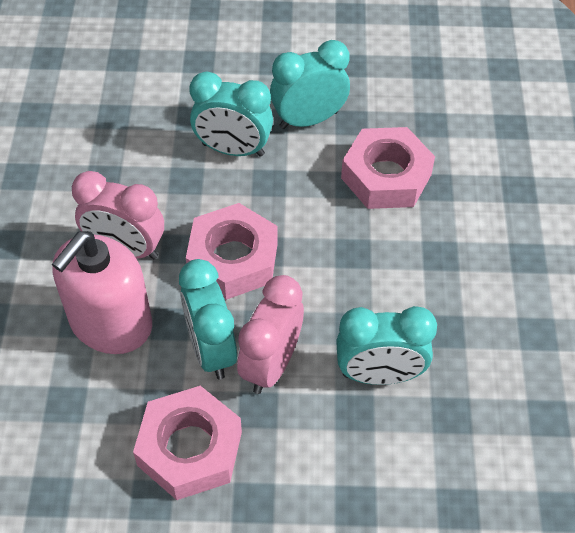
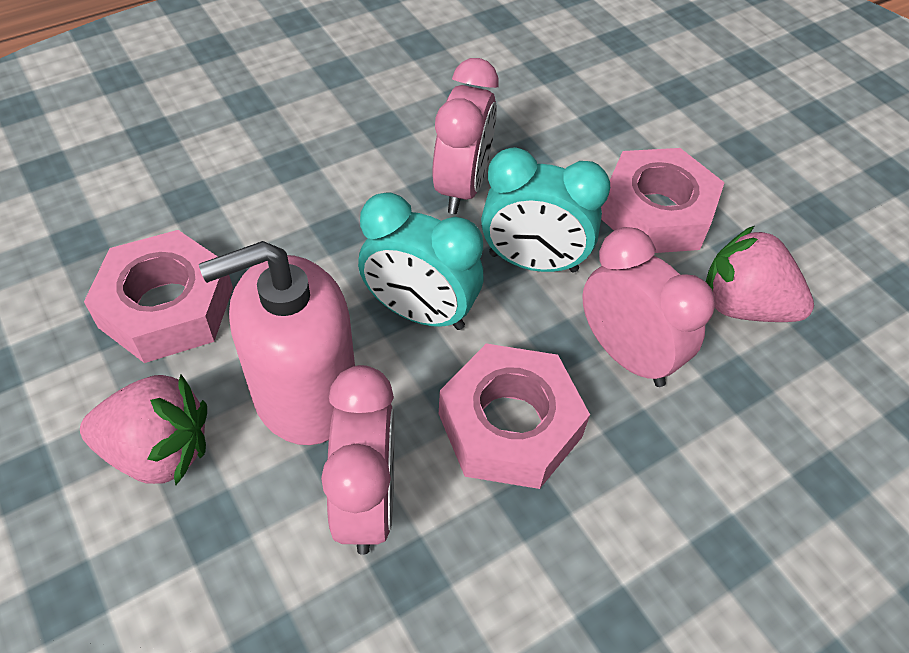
pink clock: 2 -> 3
pink strawberry: 0 -> 2
turquoise clock: 4 -> 2

